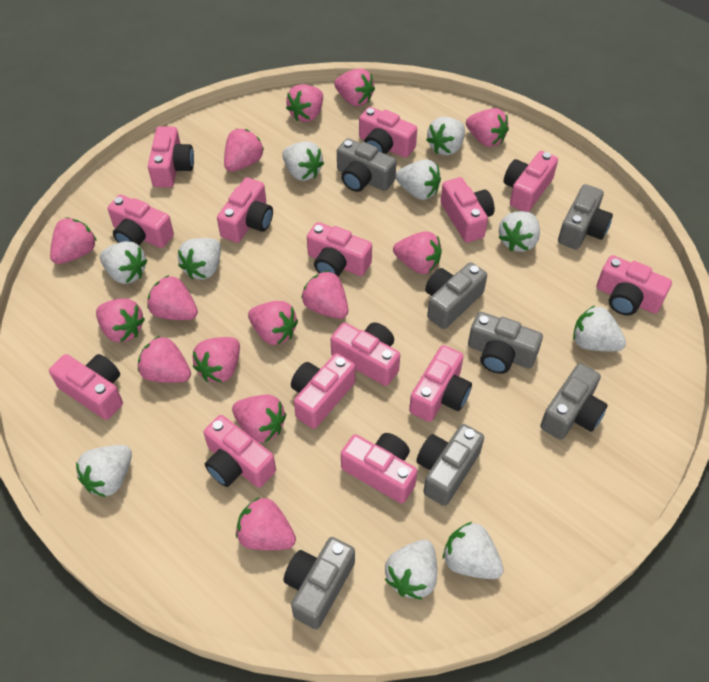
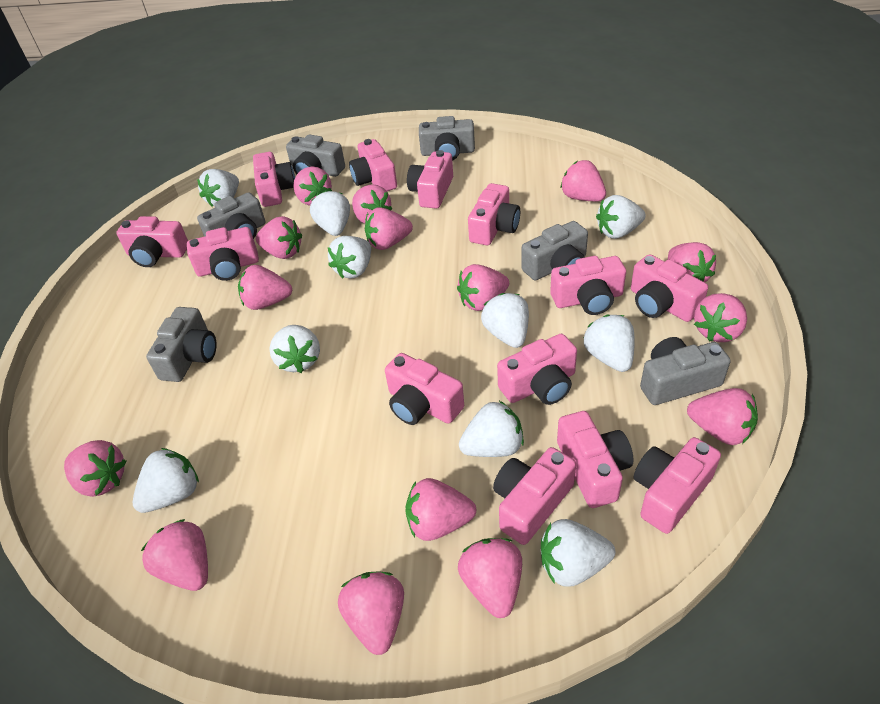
grey camera: 7 -> 6
pink camera: 14 -> 13
pink strawberry: 14 -> 15

